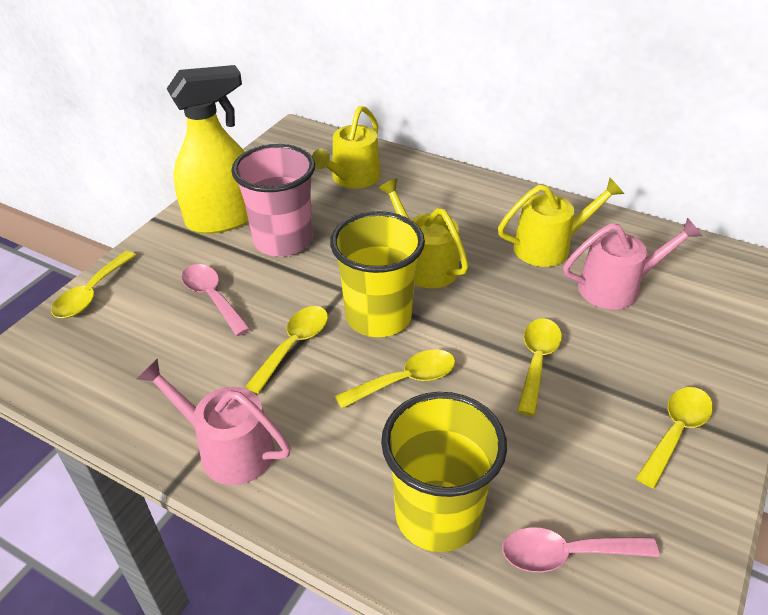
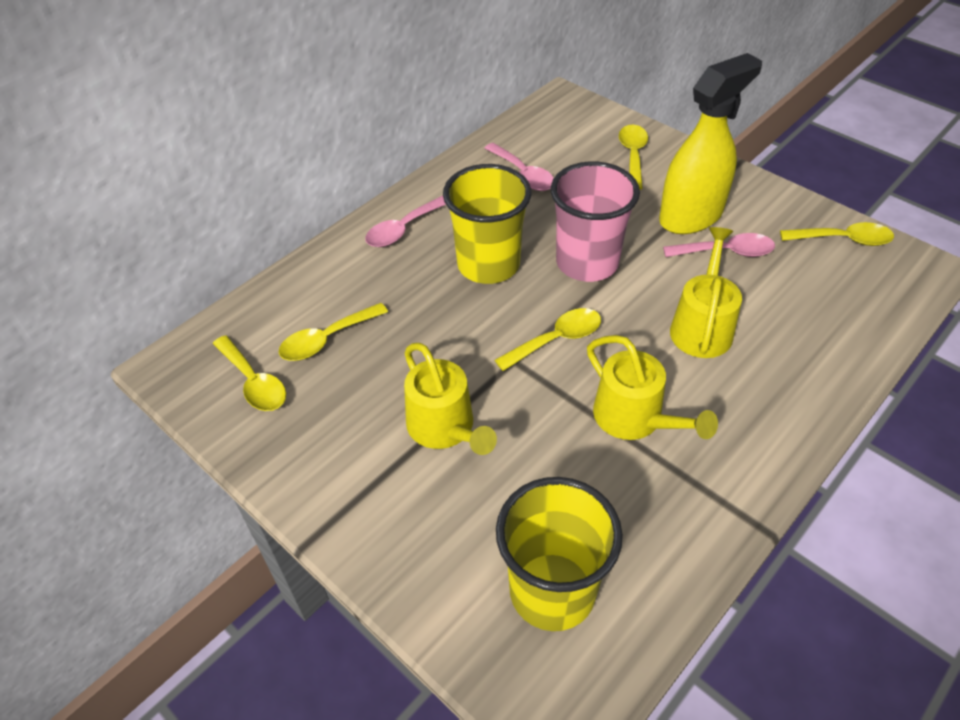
pink spoon: 2 -> 3
pink watering can: 2 -> 0

